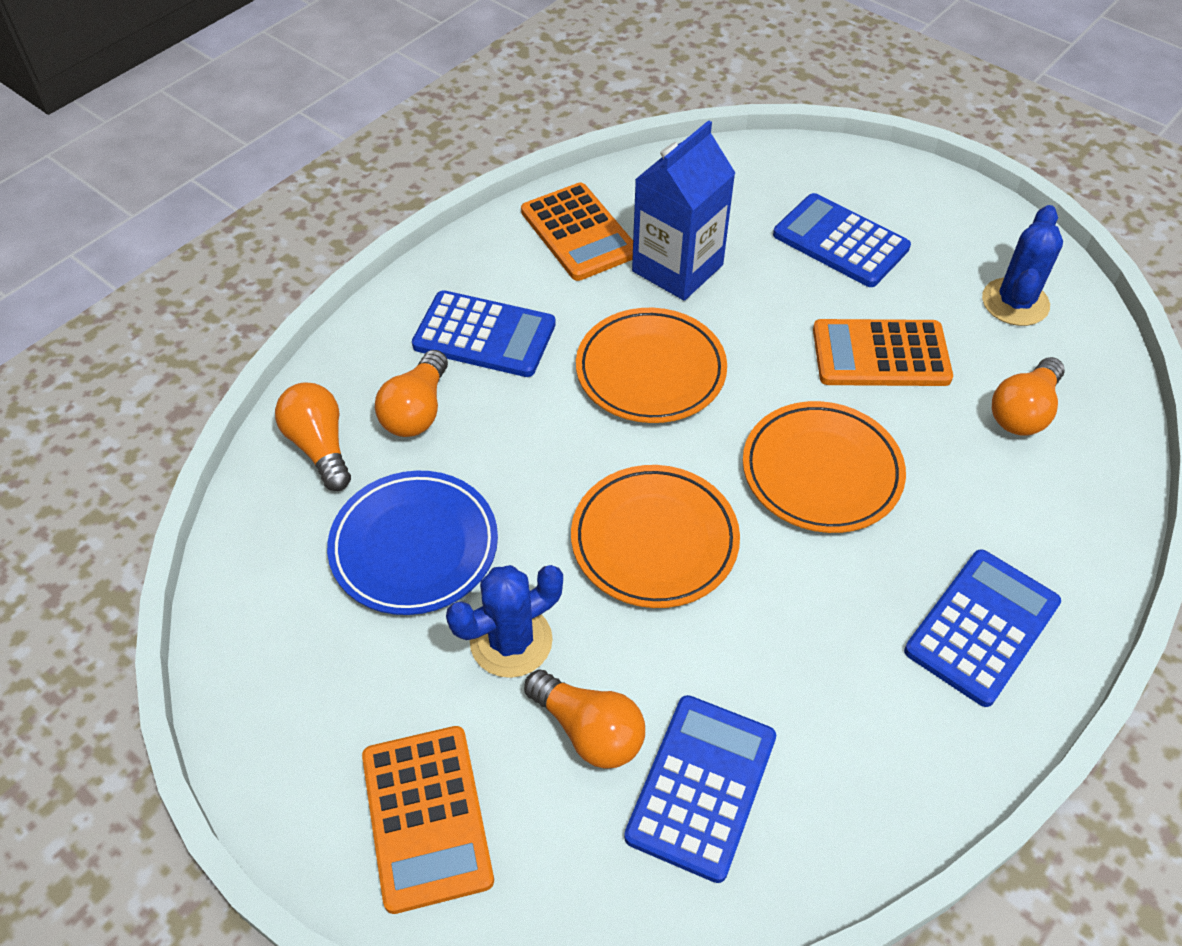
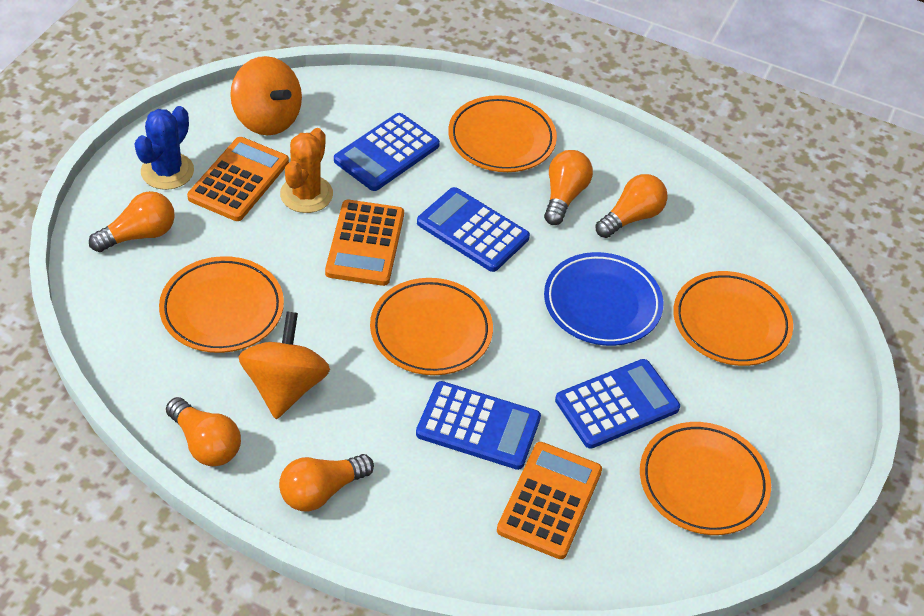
blue cactus: 2 -> 1
blue carton: 1 -> 0
orange cactus: 0 -> 1
orange light bulb: 4 -> 5
orange plate: 3 -> 5
orange spinning top: 0 -> 2

